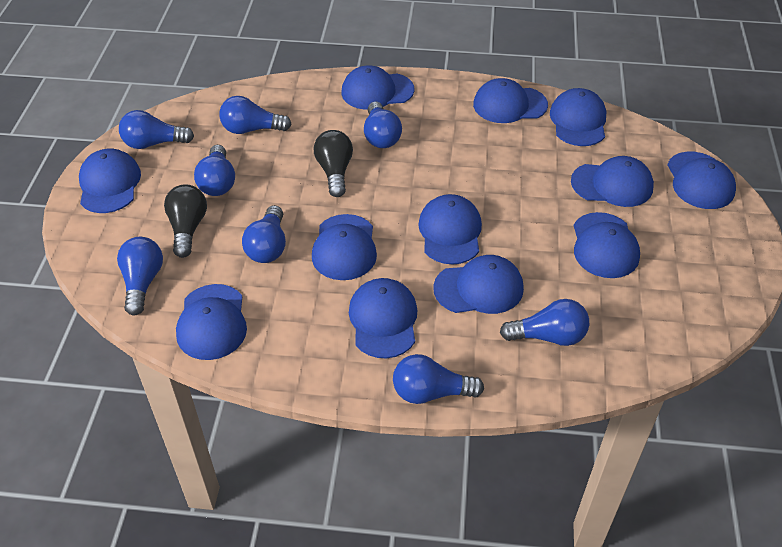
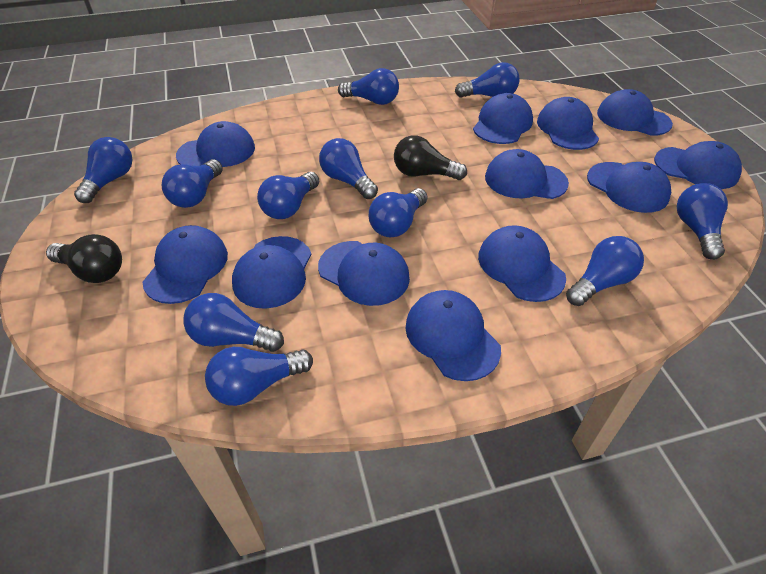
blue light bulb: 8 -> 11

